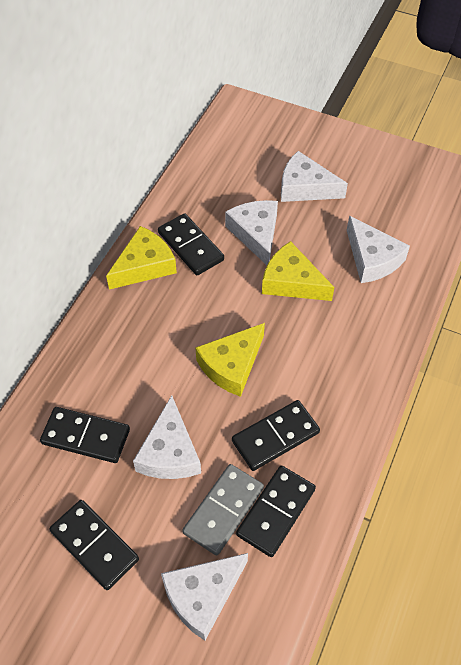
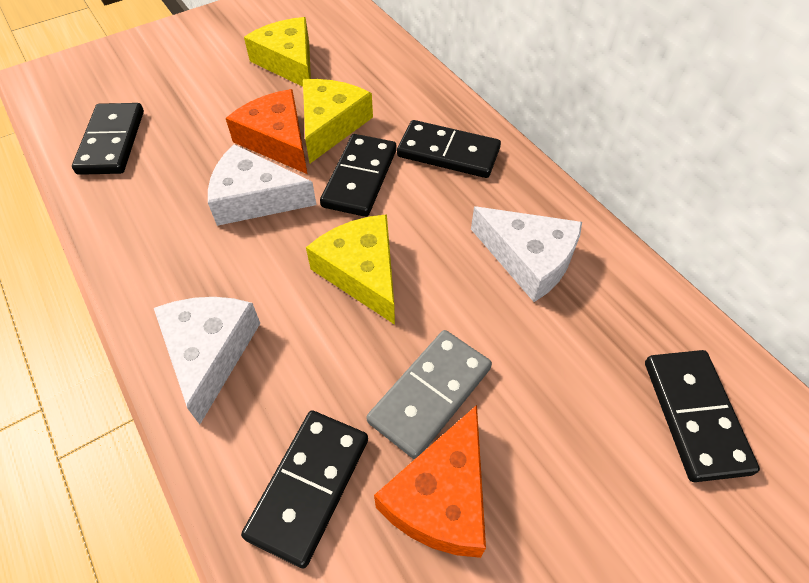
orange cheese: 0 -> 2
white cheese: 5 -> 3

